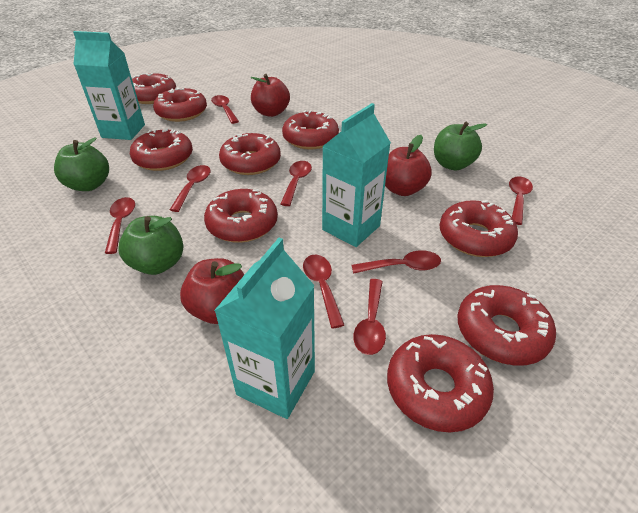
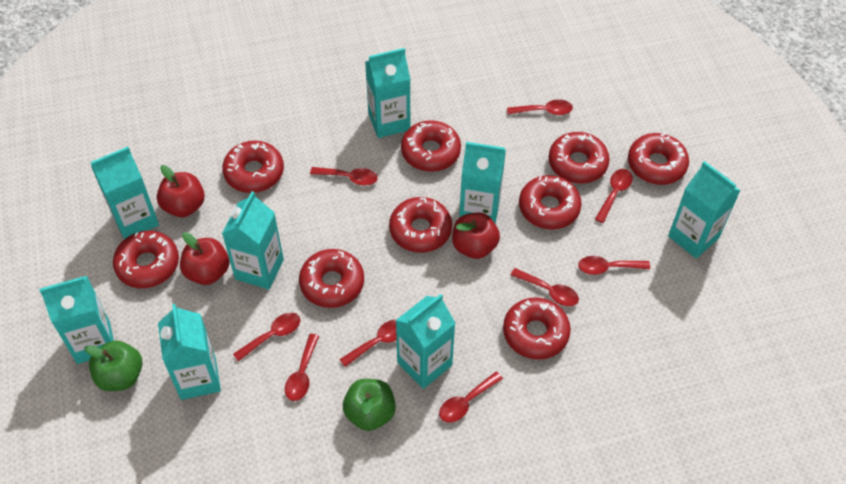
green apple: 3 -> 2
red spoon: 8 -> 9
turquoise carton: 3 -> 8

